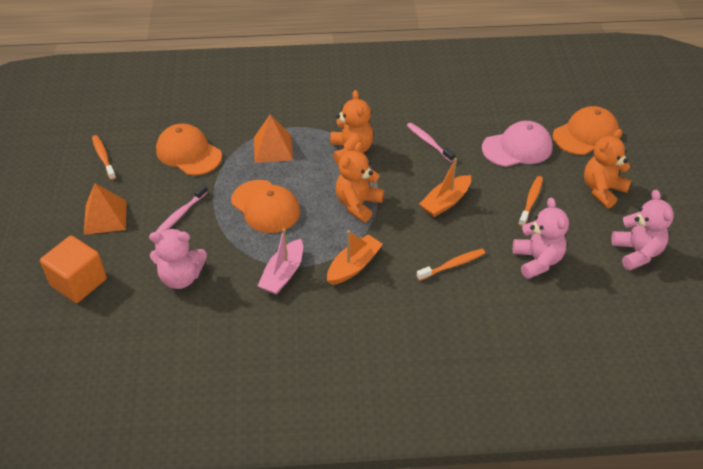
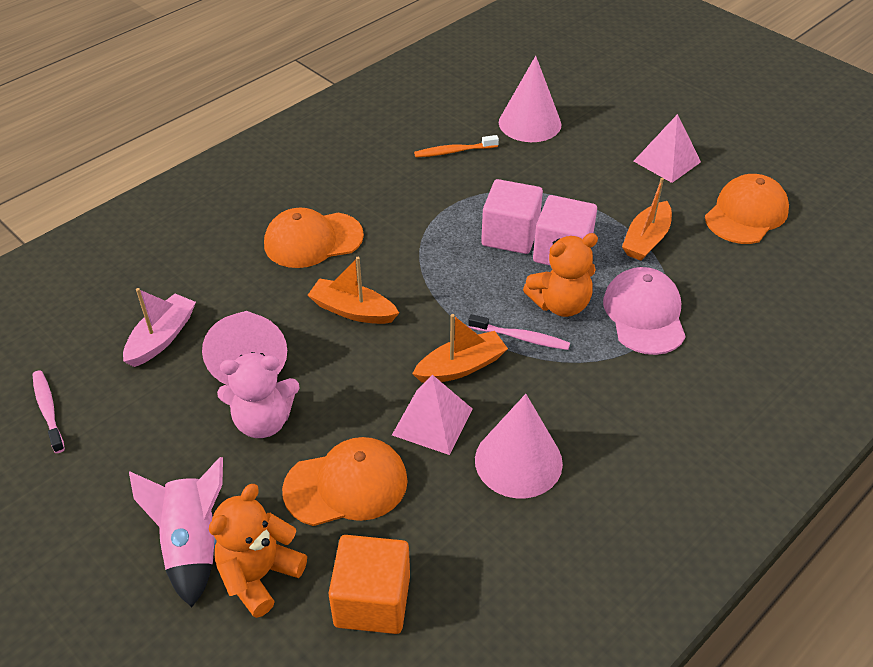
orange boat: 2 -> 3
orange pyramid: 2 -> 0
orange teddy bear: 3 -> 2
orange toothbrush: 3 -> 1
pink cone: 0 -> 3
pink cube: 0 -> 2
pink pyramid: 0 -> 2
pink rocket: 0 -> 1
pink teddy bear: 3 -> 1

